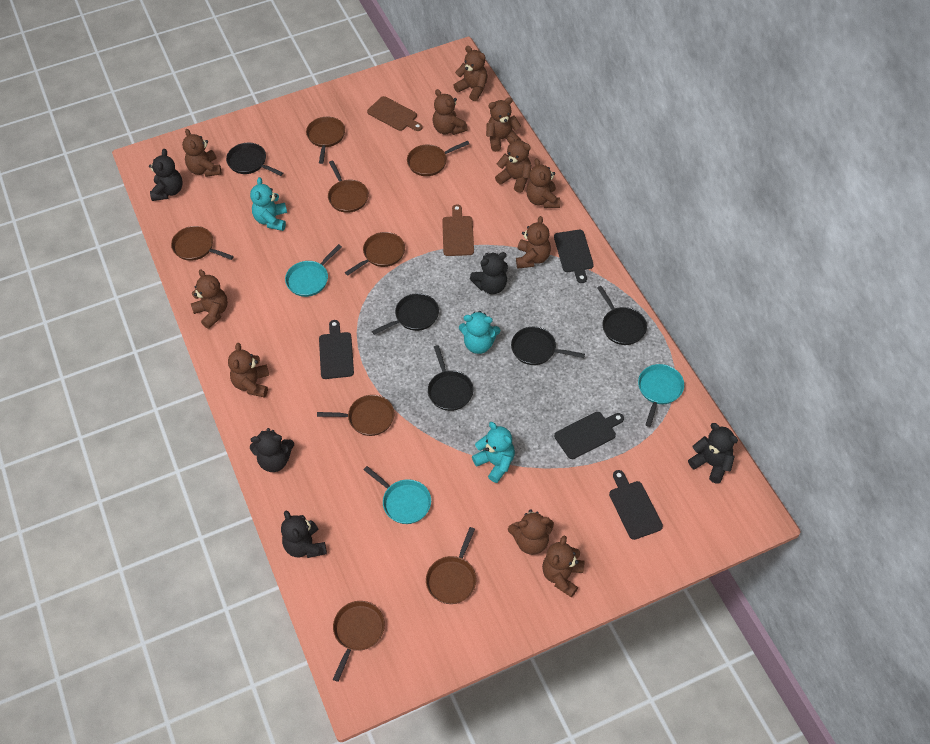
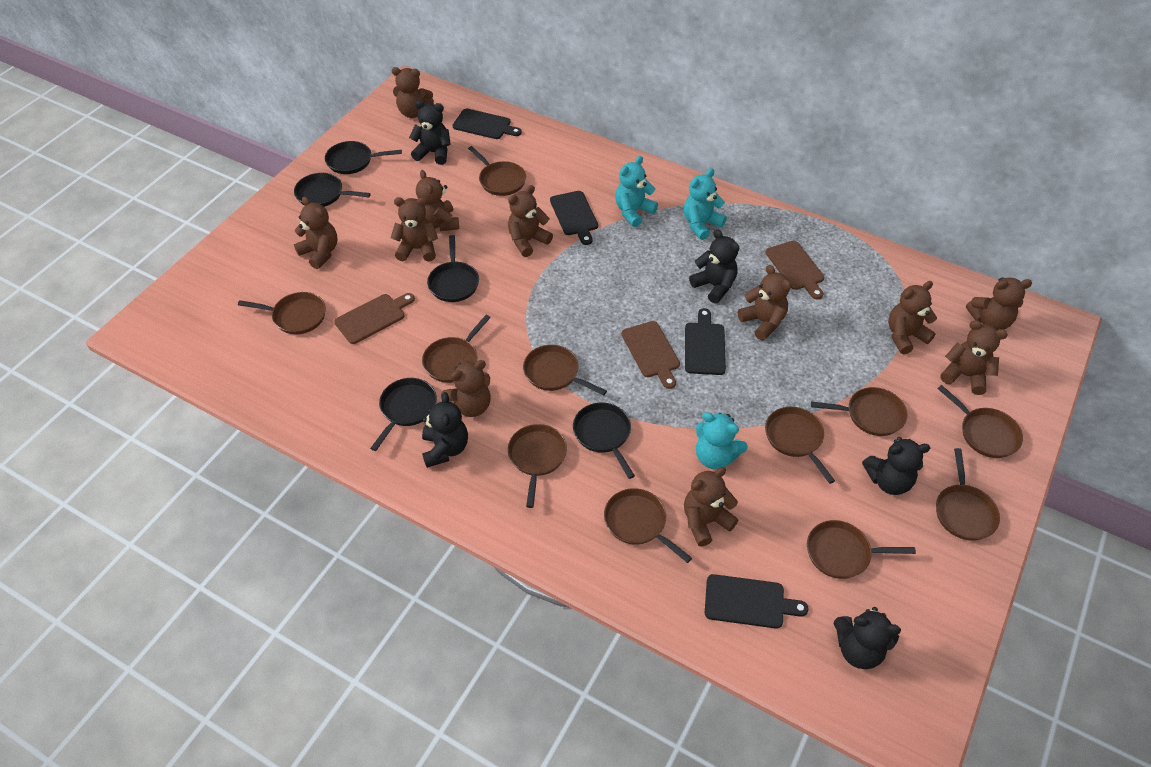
brown cutting board: 2 -> 3
brown pan: 8 -> 11
turquoise pan: 3 -> 0

